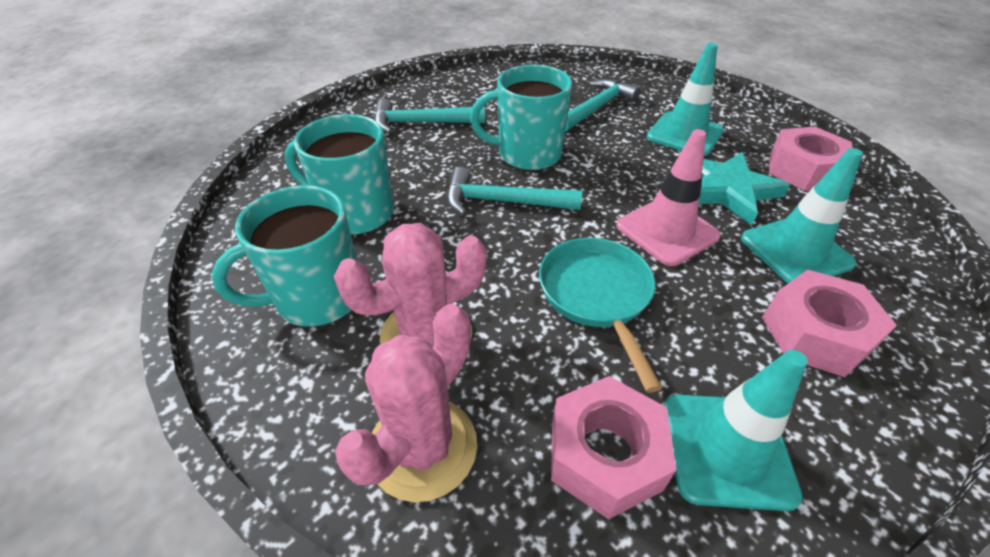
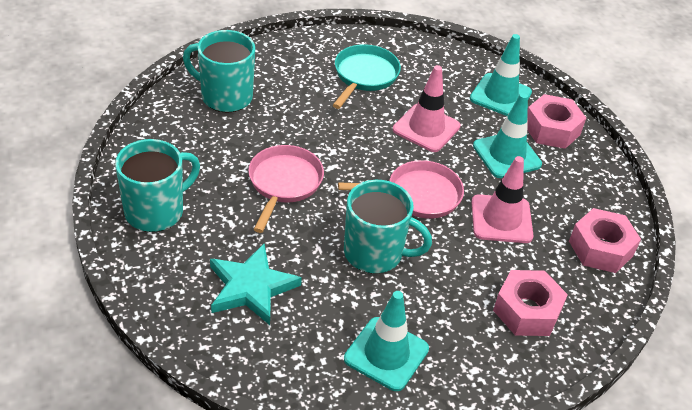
pink cactus: 2 -> 0
pink pan: 0 -> 2
pink traffic cone: 1 -> 2
turquoise hammer: 3 -> 0

